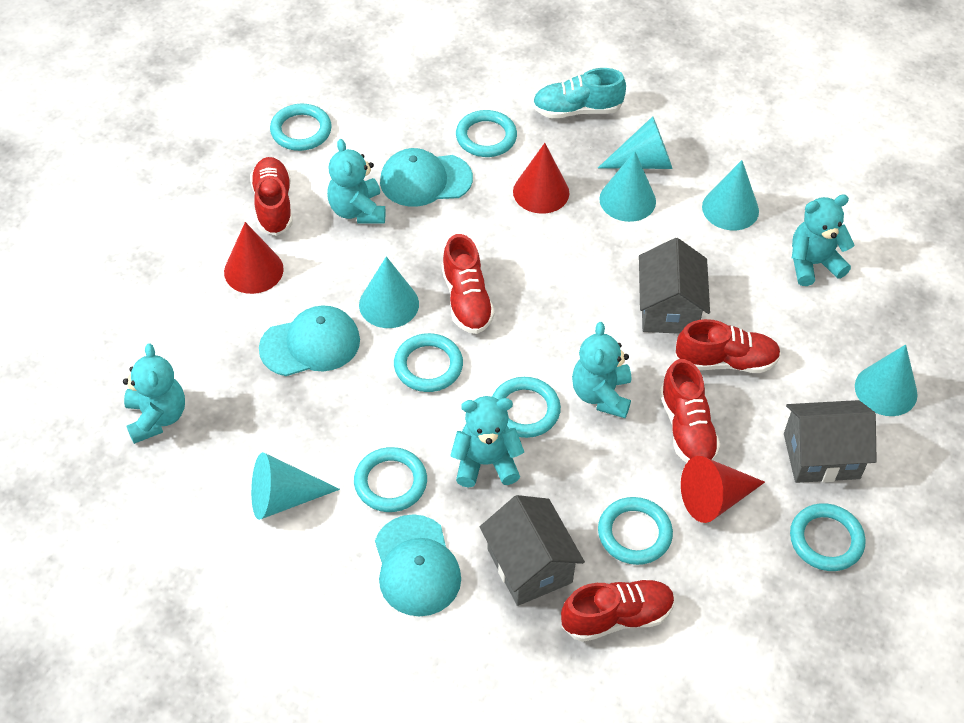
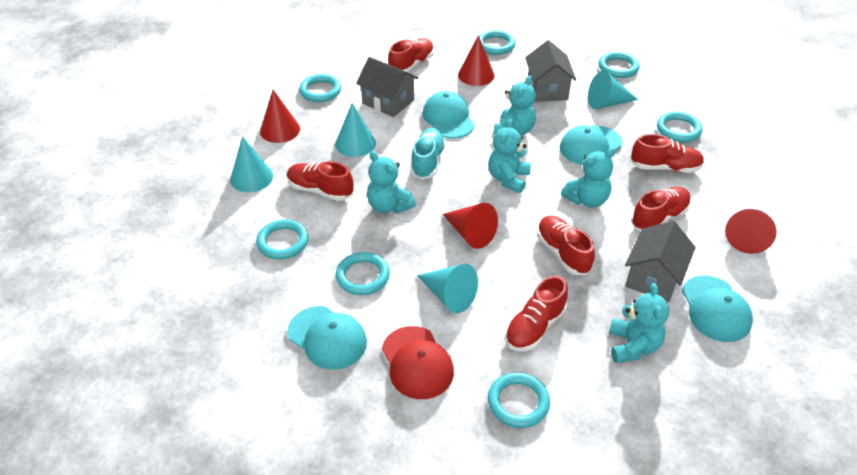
red cap: 0 -> 1
red cone: 3 -> 4
red shoe: 5 -> 6
turquoise cap: 3 -> 4
turquoise cone: 6 -> 4

